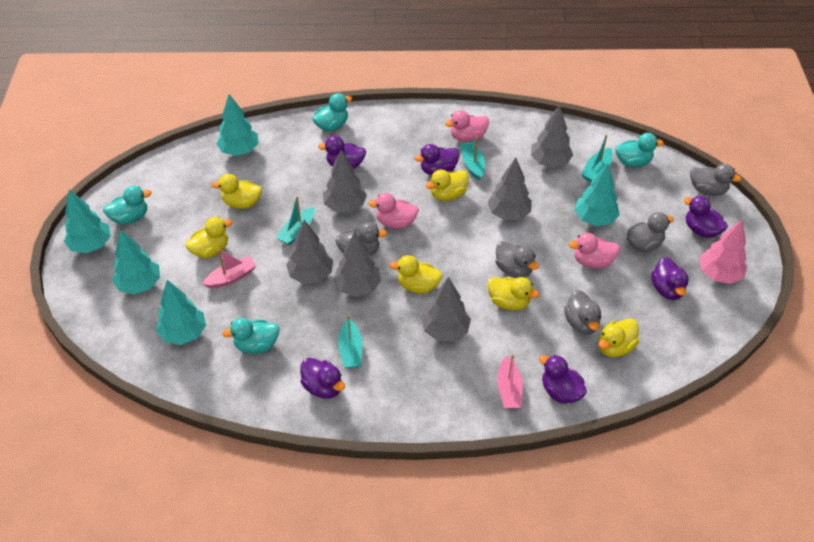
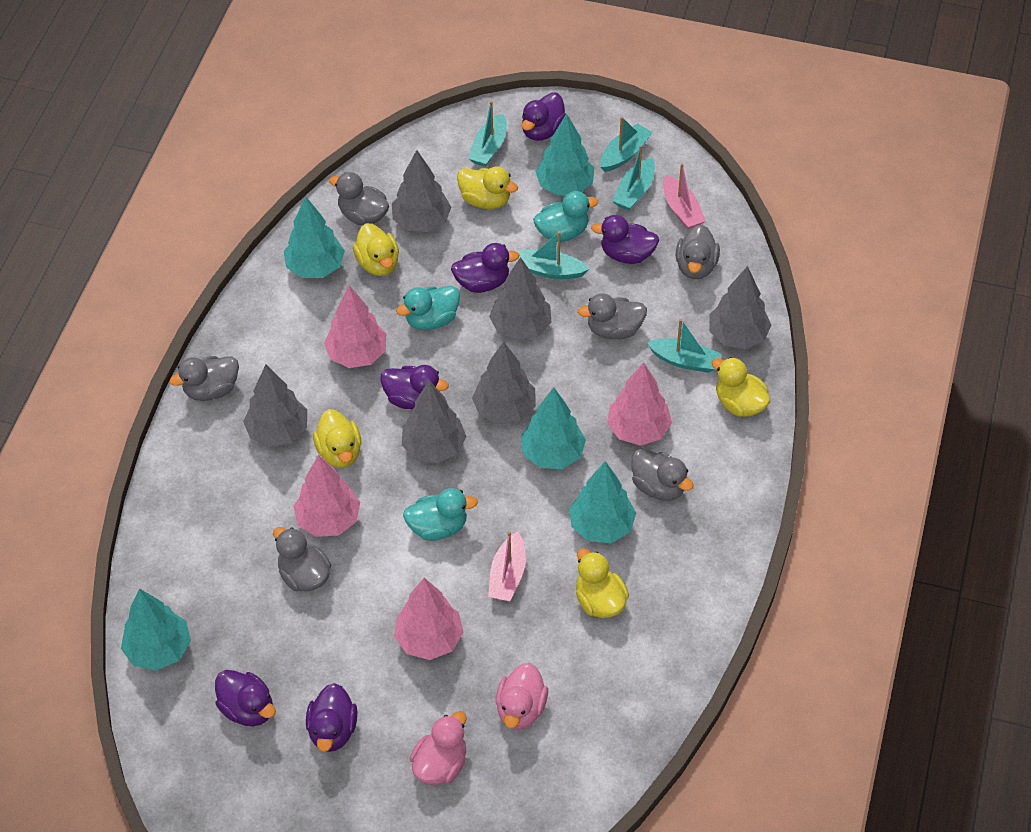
grey duck: 5 -> 6
pink duck: 3 -> 2
pink tree: 1 -> 4
turquoise boat: 4 -> 5
turquoise duck: 4 -> 3
yellow duck: 6 -> 5

